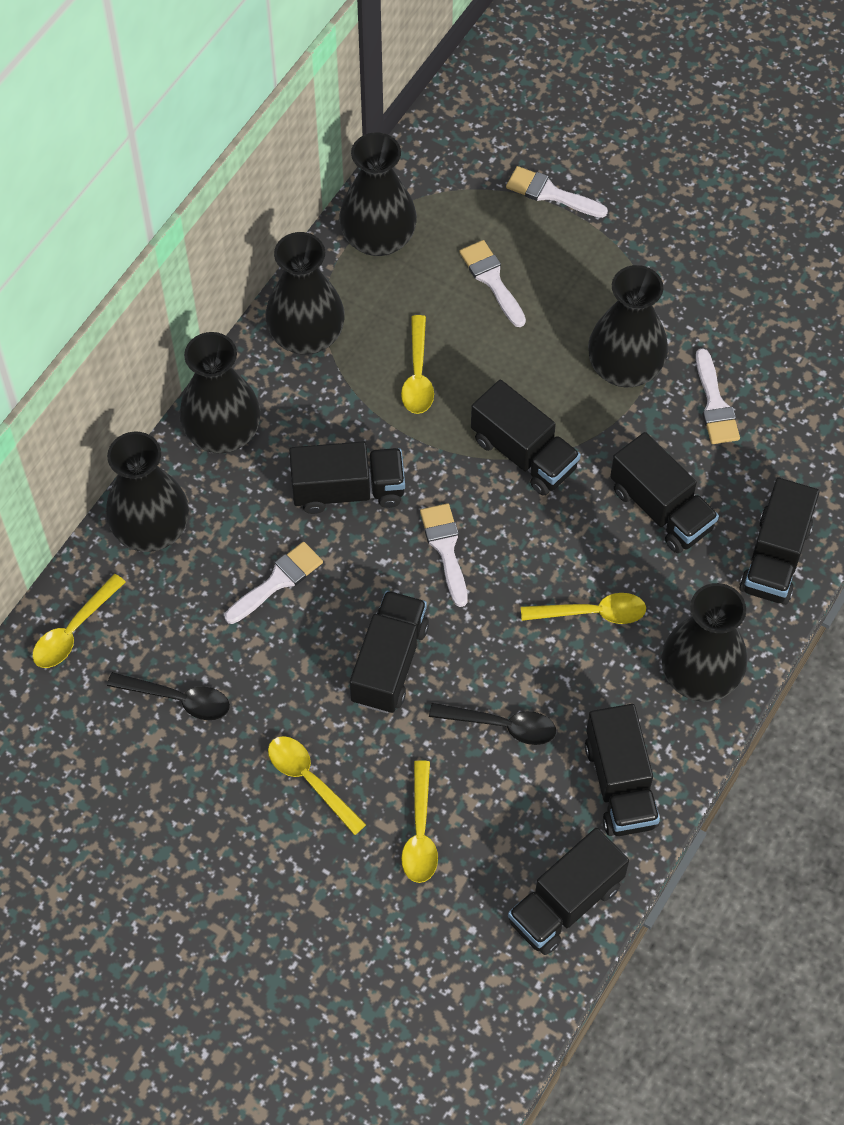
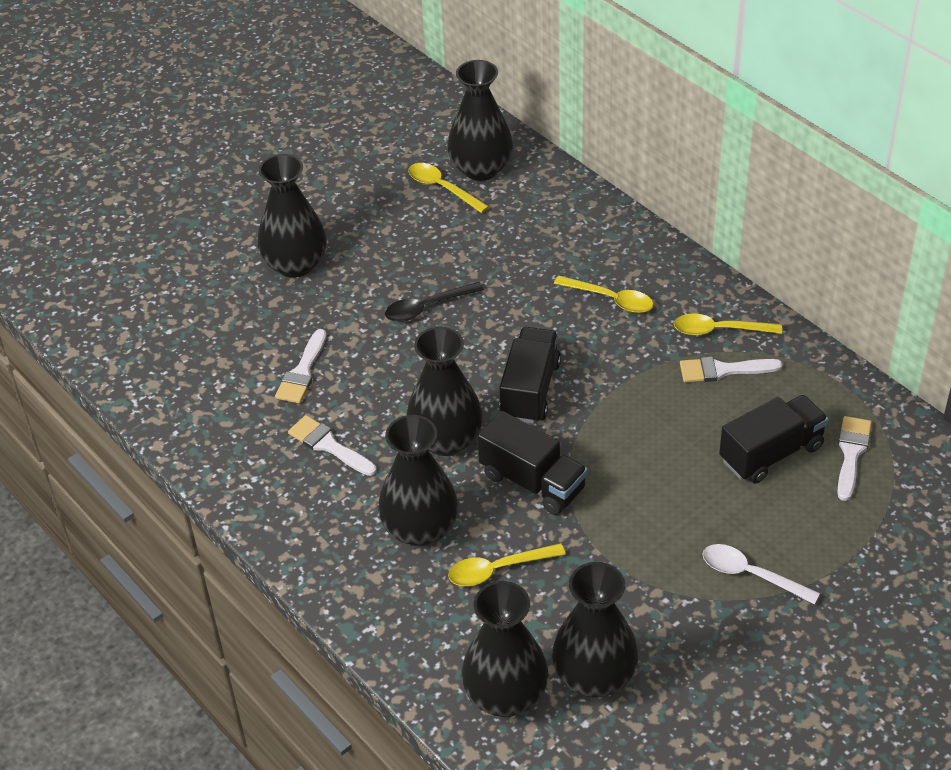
black spoon: 2 -> 1
black truck: 7 -> 3
white brush: 5 -> 4
white spoon: 0 -> 1
yellow spoon: 5 -> 4

